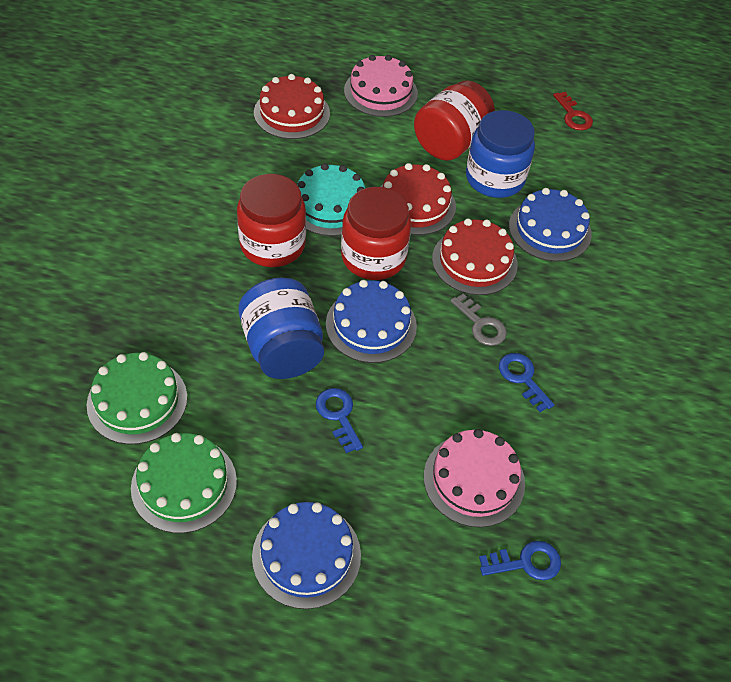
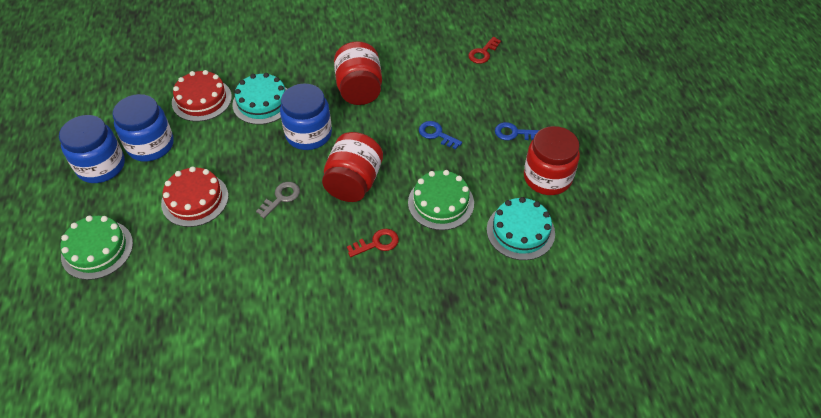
blue cake: 3 -> 0
blue jar: 2 -> 3
blue key: 3 -> 2
pink cake: 2 -> 0
red cake: 3 -> 2
red key: 1 -> 2
turquoise cake: 1 -> 2

